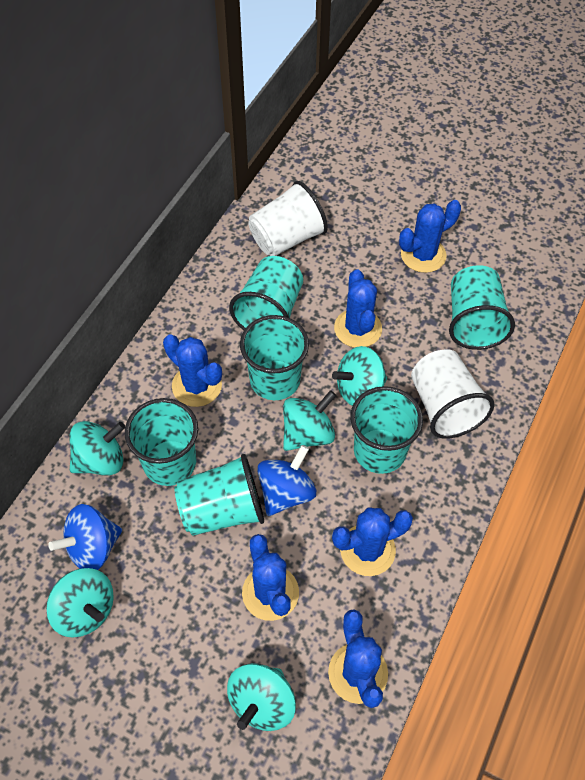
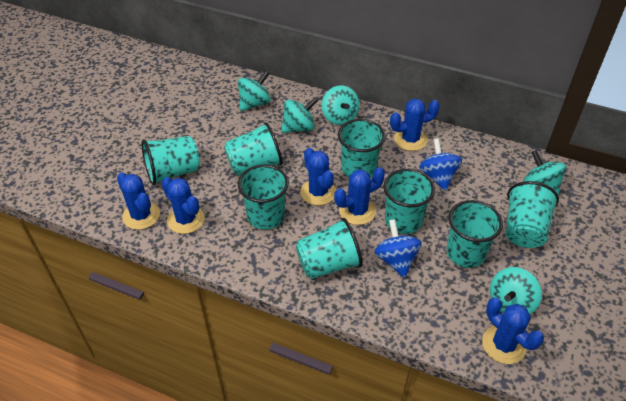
turquoise cup: 6 -> 8
white cup: 2 -> 0

